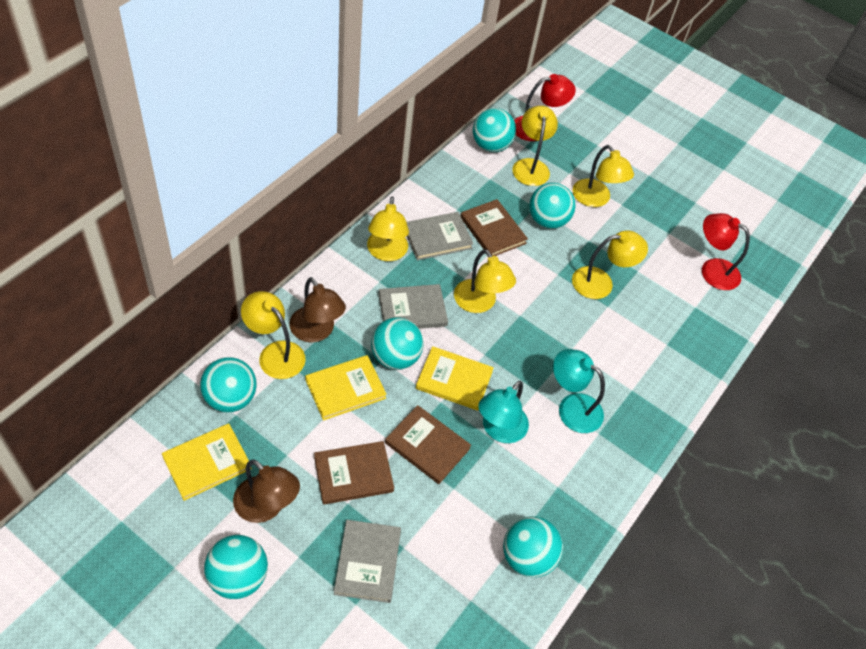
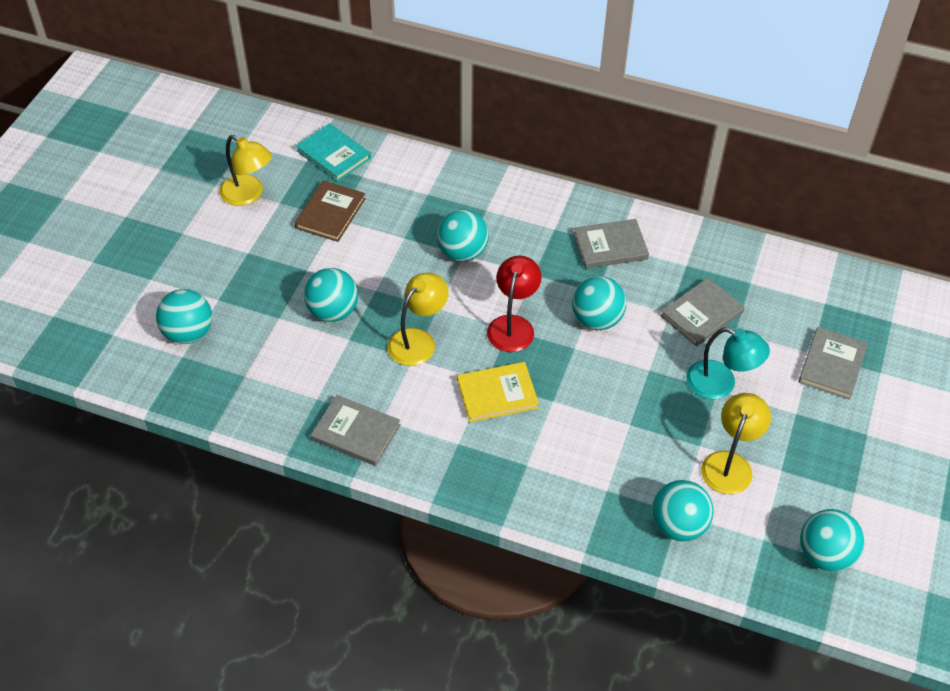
brown book: 3 -> 1
brown lamp: 2 -> 0
grey book: 3 -> 4
red lamp: 2 -> 1
turquoise book: 0 -> 1
turquoise lamp: 2 -> 1
yellow book: 3 -> 1
yellow lamp: 6 -> 3

